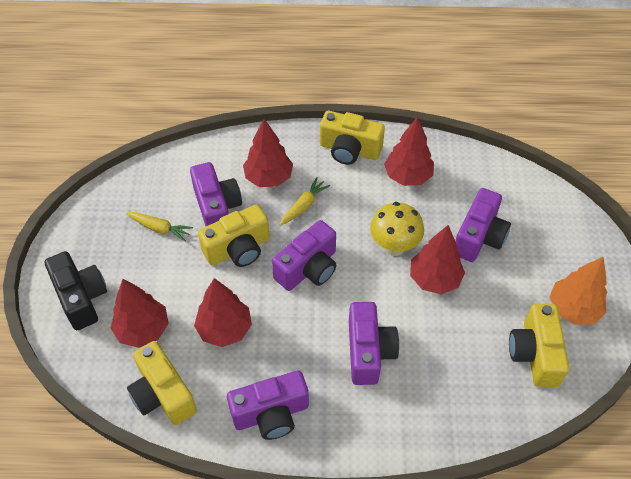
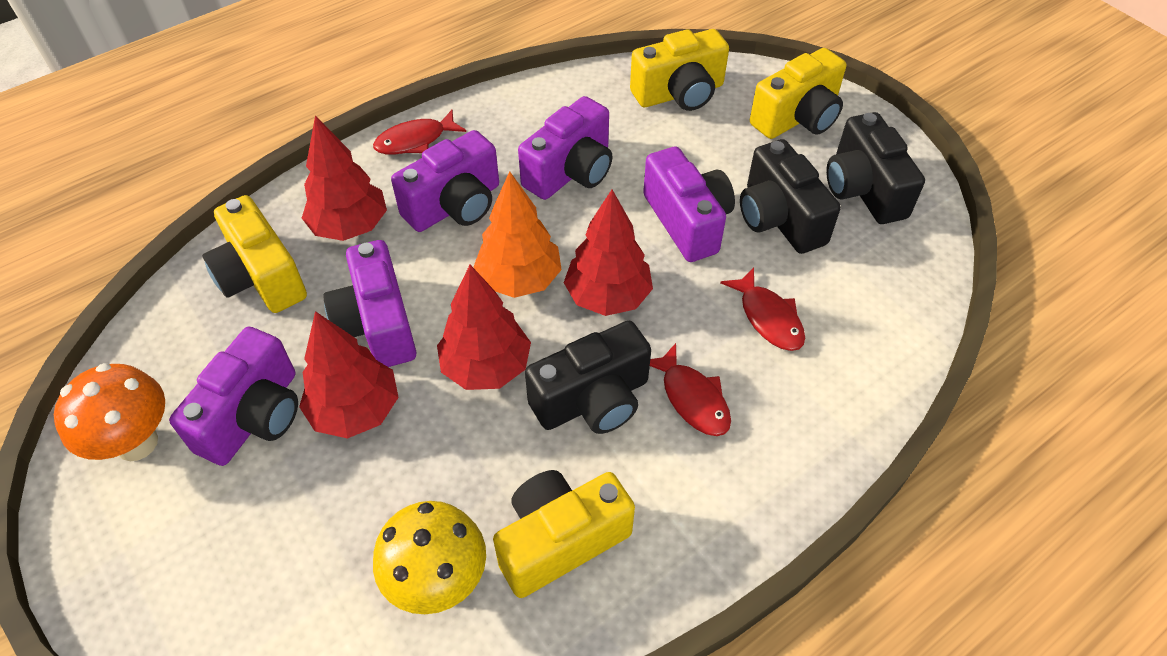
black camera: 1 -> 3
orange mushroom: 0 -> 1
red fish: 0 -> 3
red tree: 5 -> 4
yellow carrot: 2 -> 0

